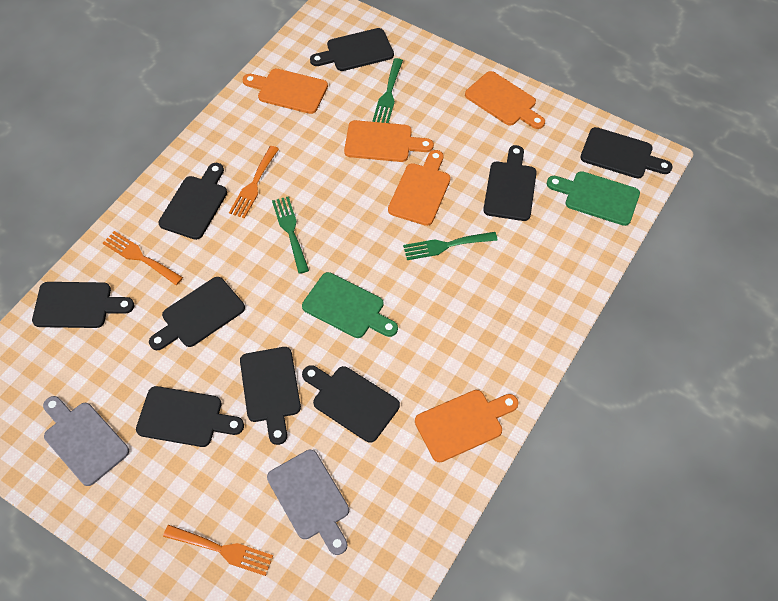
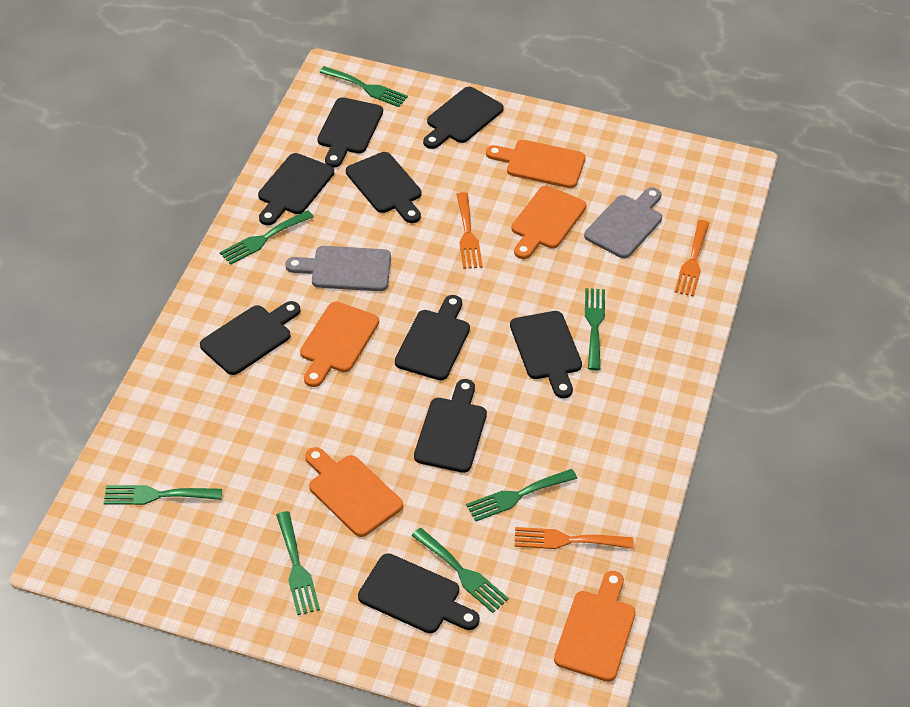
green cutting board: 2 -> 0
green fork: 3 -> 7

